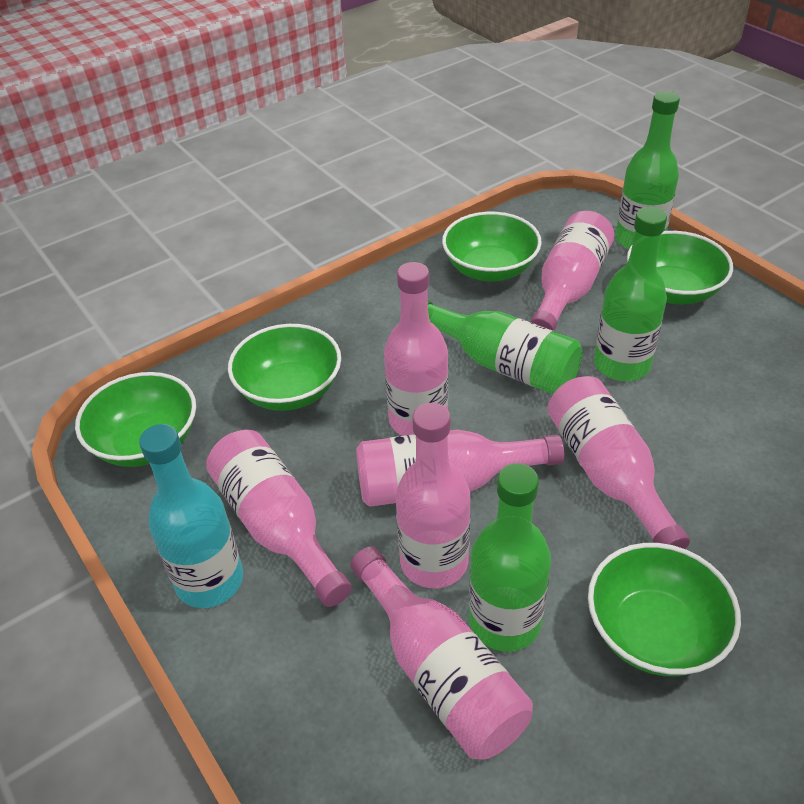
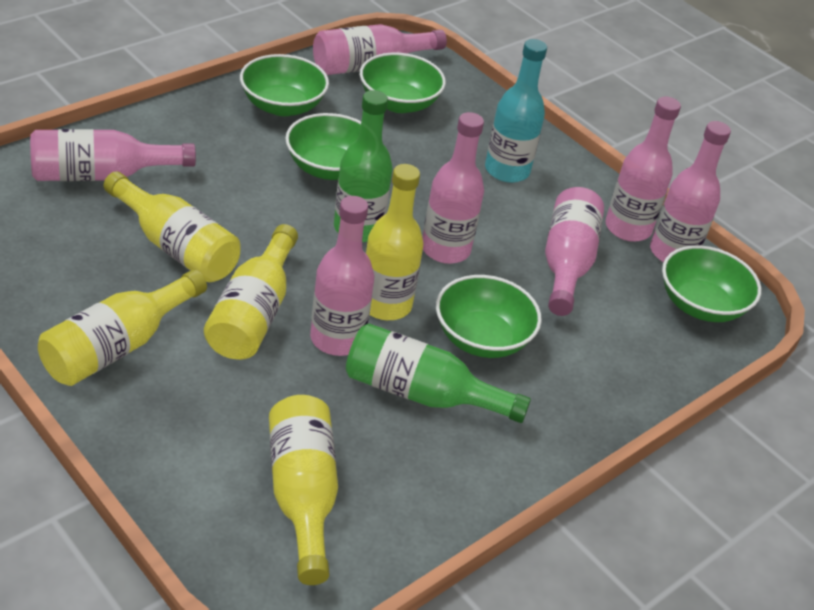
green bottle: 4 -> 2
yellow bottle: 0 -> 5

